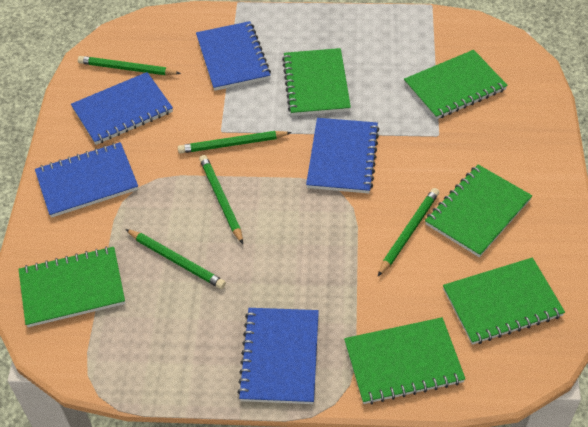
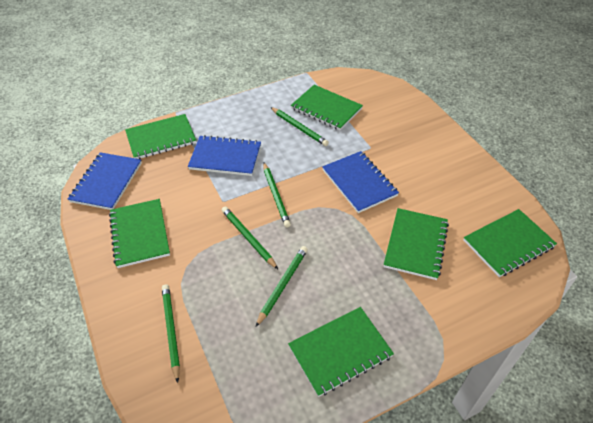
blue notebook: 5 -> 3

